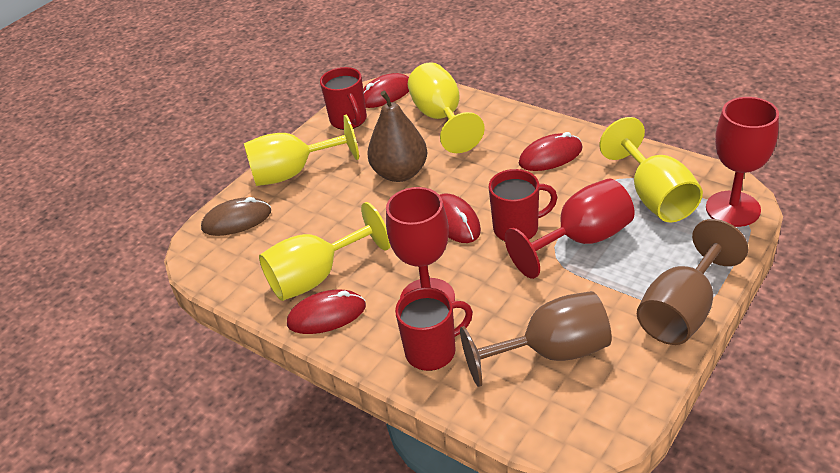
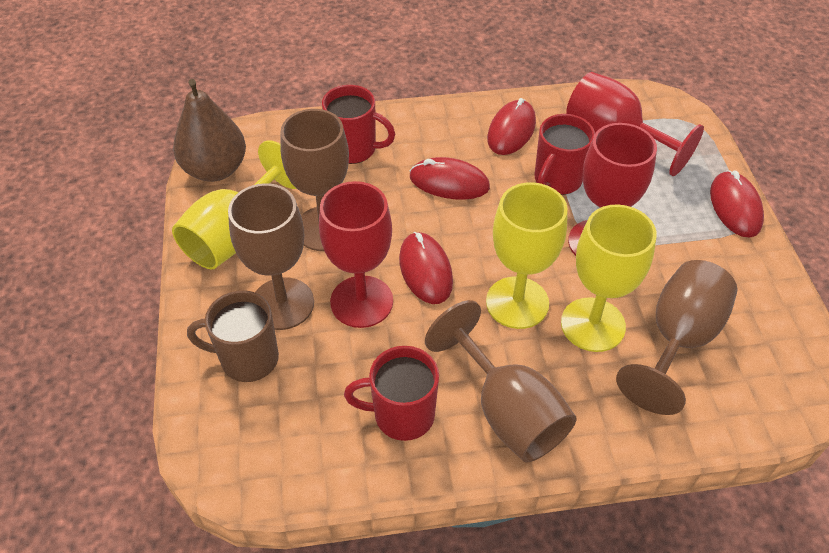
brown goblet: 2 -> 4
brown mouse: 1 -> 0
brown mug: 0 -> 1
yellow goblet: 4 -> 3

